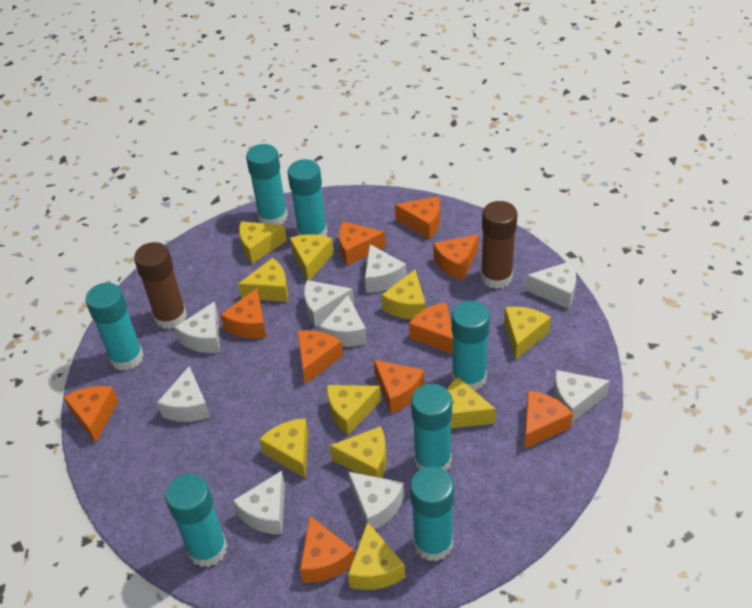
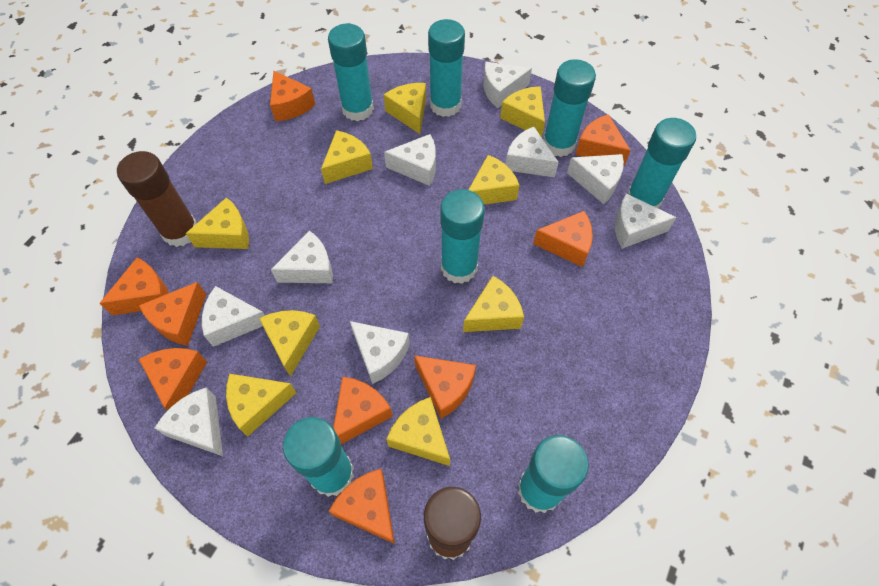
orange cheese: 10 -> 9
yellow cheese: 10 -> 9

